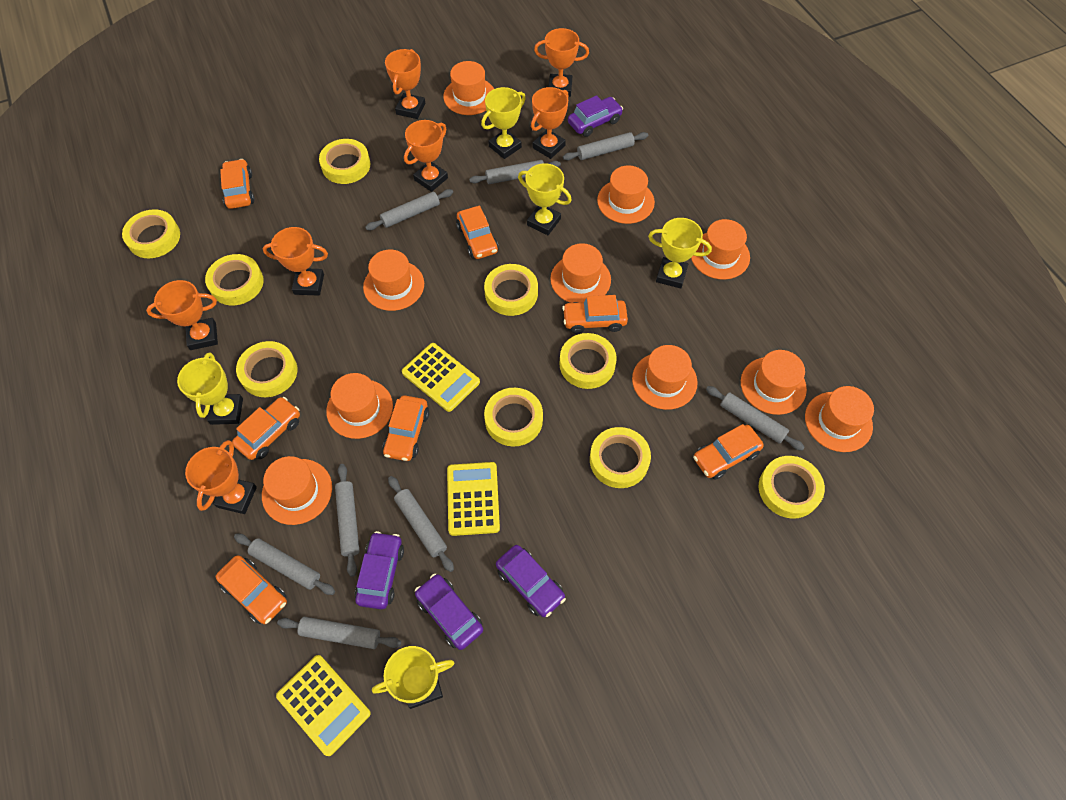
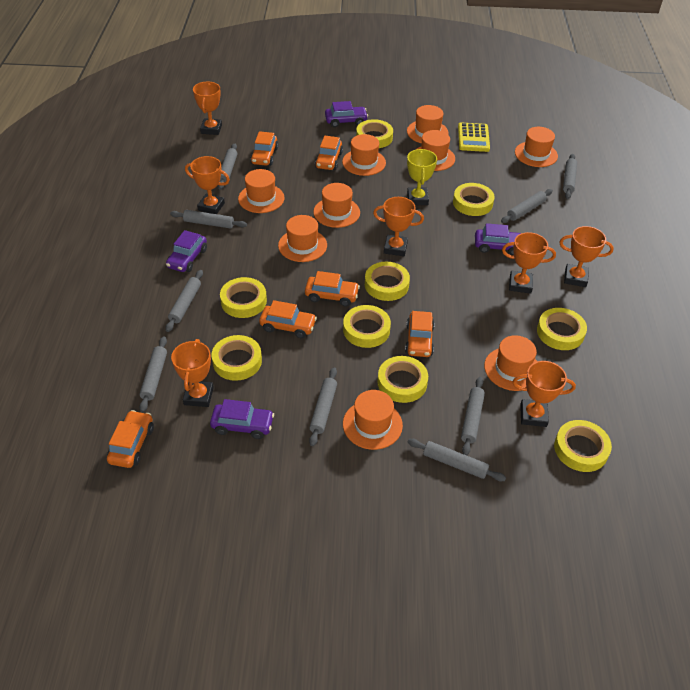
grey rolling pin: 8 -> 9
orange car: 7 -> 6
orange hat: 10 -> 9
yellow calculator: 3 -> 1
yellow trophy: 5 -> 1

